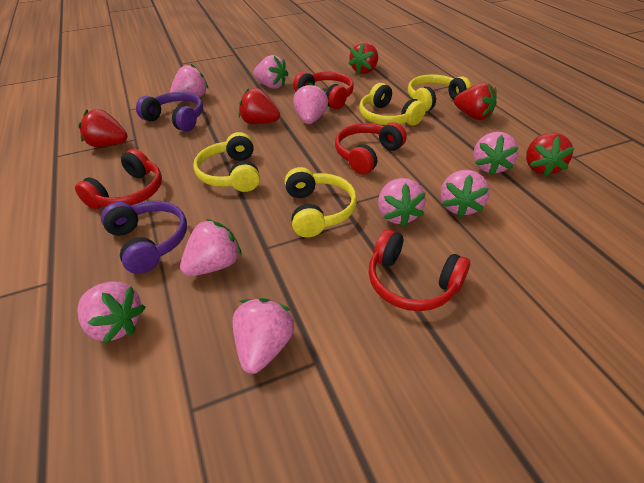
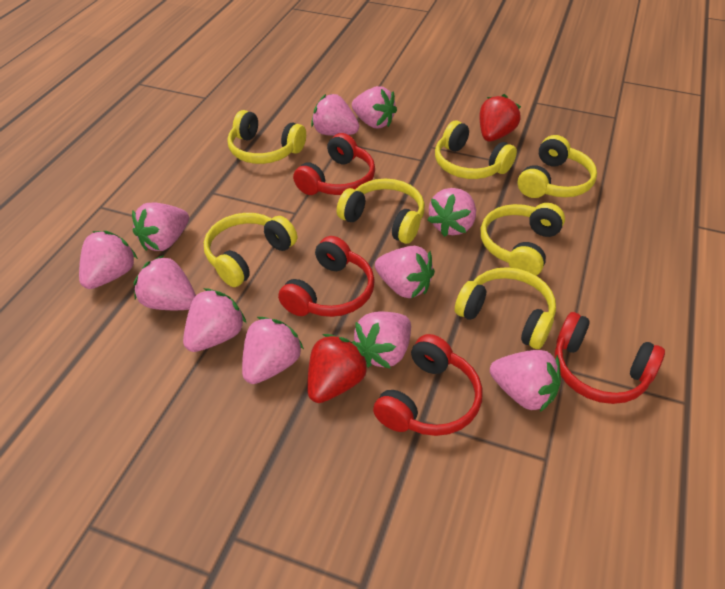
pink strawberry: 9 -> 11
purple headphones: 2 -> 0
red strawberry: 5 -> 2
yellow headphones: 4 -> 7

